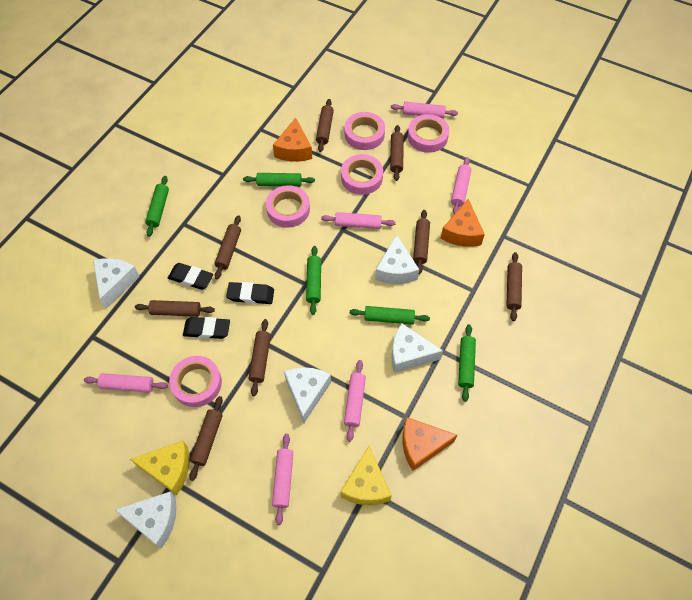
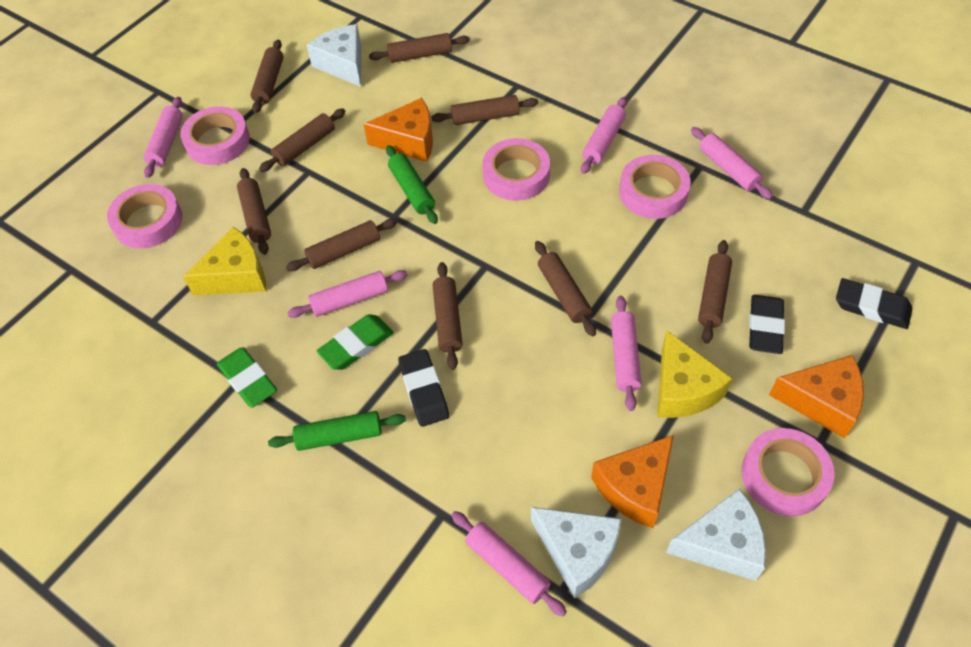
brown rolling pin: 8 -> 9
green eraser: 0 -> 2
green rolling pin: 5 -> 2
white cheese: 5 -> 3

